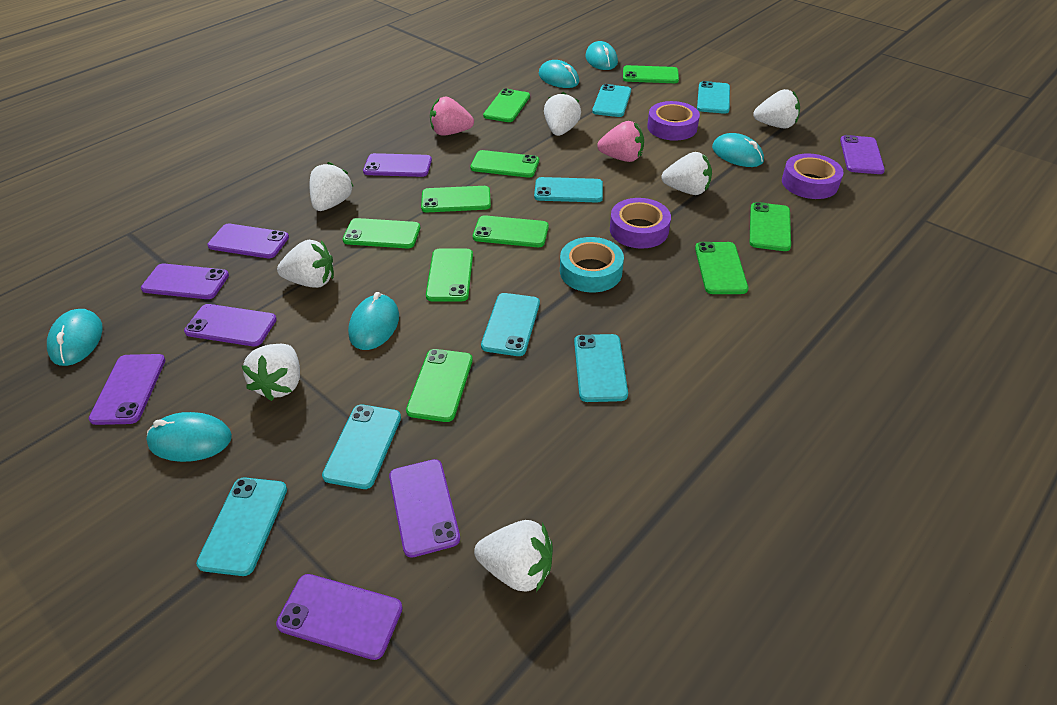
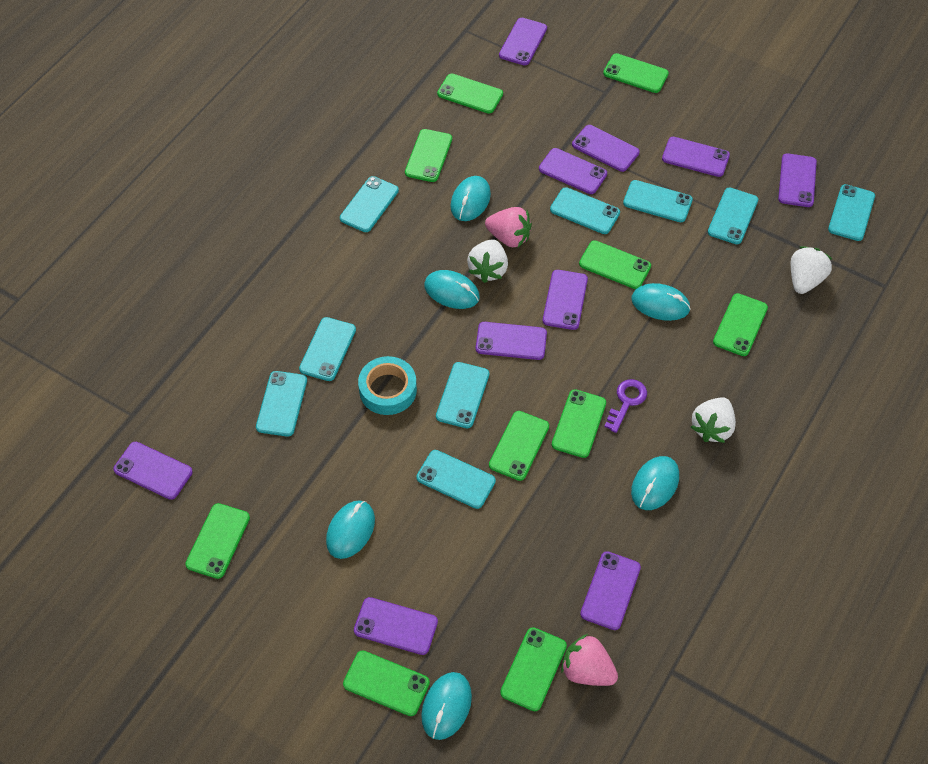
purple key: 0 -> 1
purple phone: 8 -> 10
purple tape: 3 -> 0
turquoise phone: 7 -> 9
white strawberry: 7 -> 3

